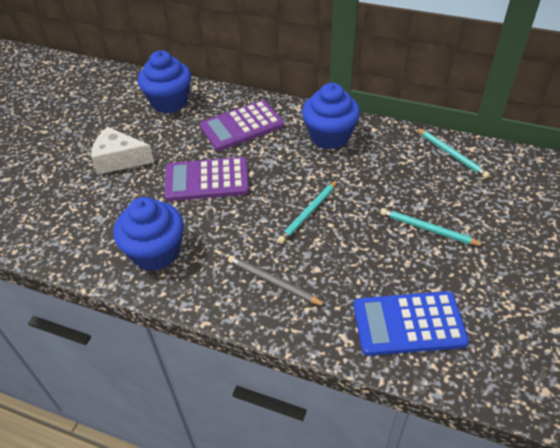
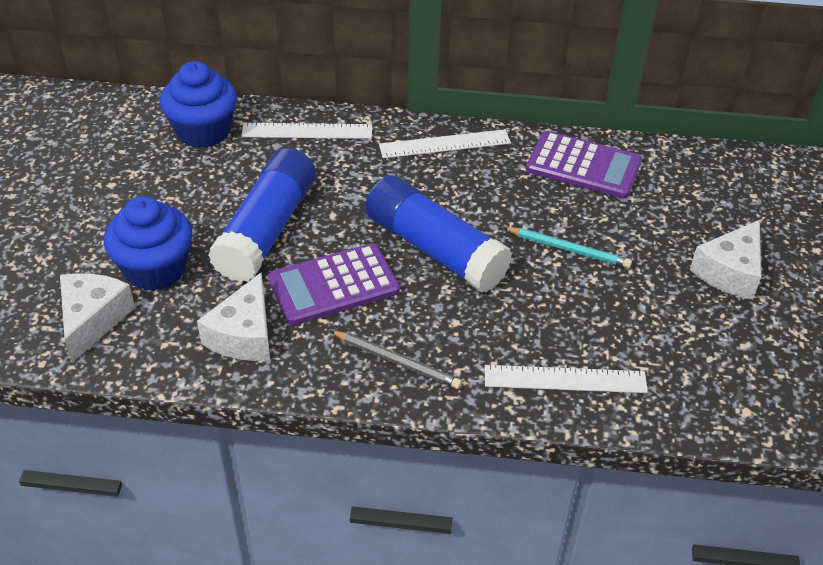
blue calculator: 1 -> 0
blue cupcake: 3 -> 2
blue glue stick: 0 -> 2
turquoise pencil: 3 -> 1
white cheese: 1 -> 3
white ruler: 0 -> 3

